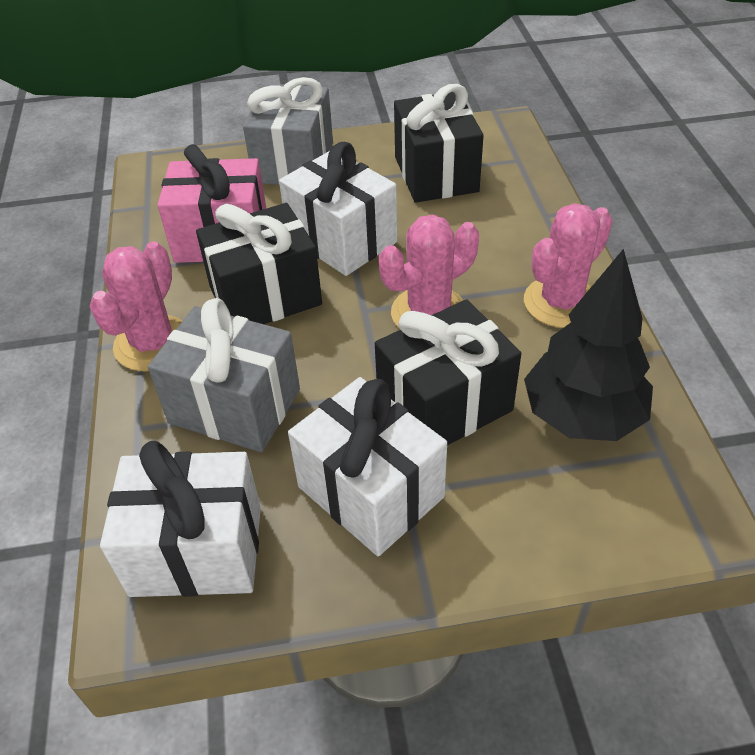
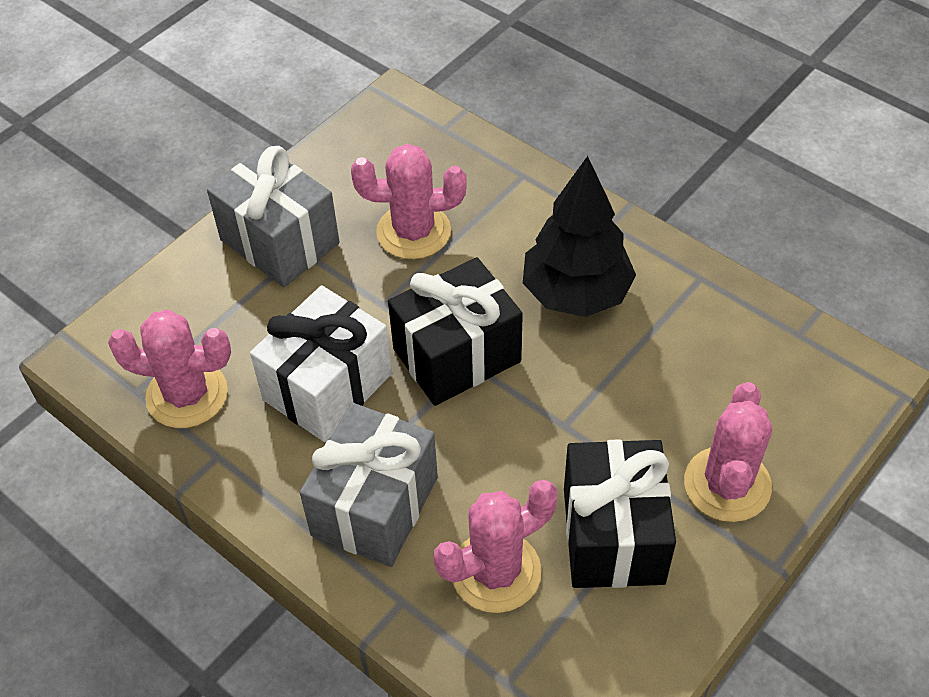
black gift: 3 -> 2
pink cactus: 3 -> 4
pink gift: 1 -> 0
white gift: 3 -> 1

